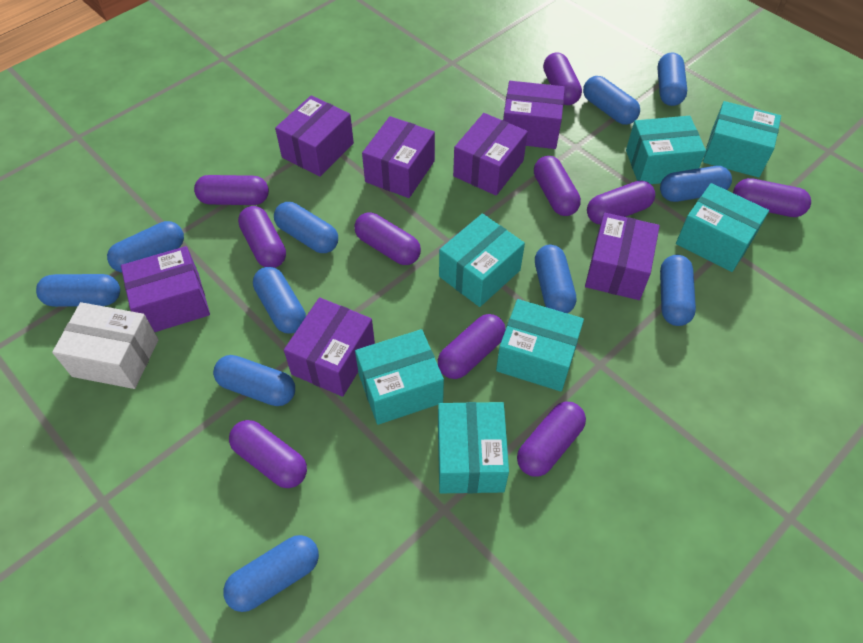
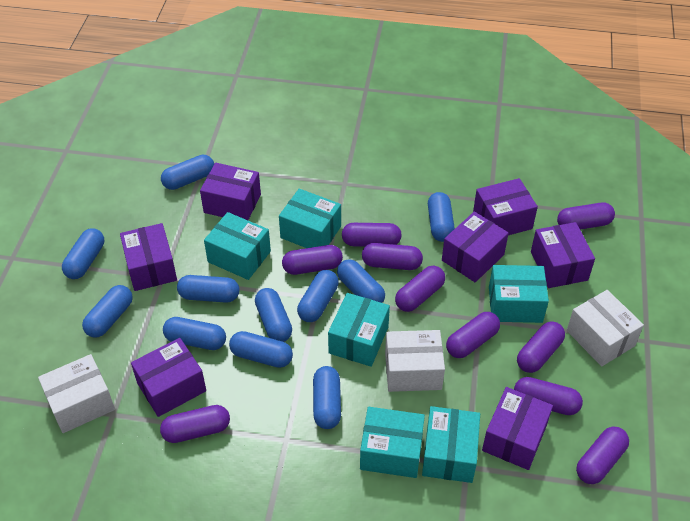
turquoise box: 7 -> 6
white box: 1 -> 3

